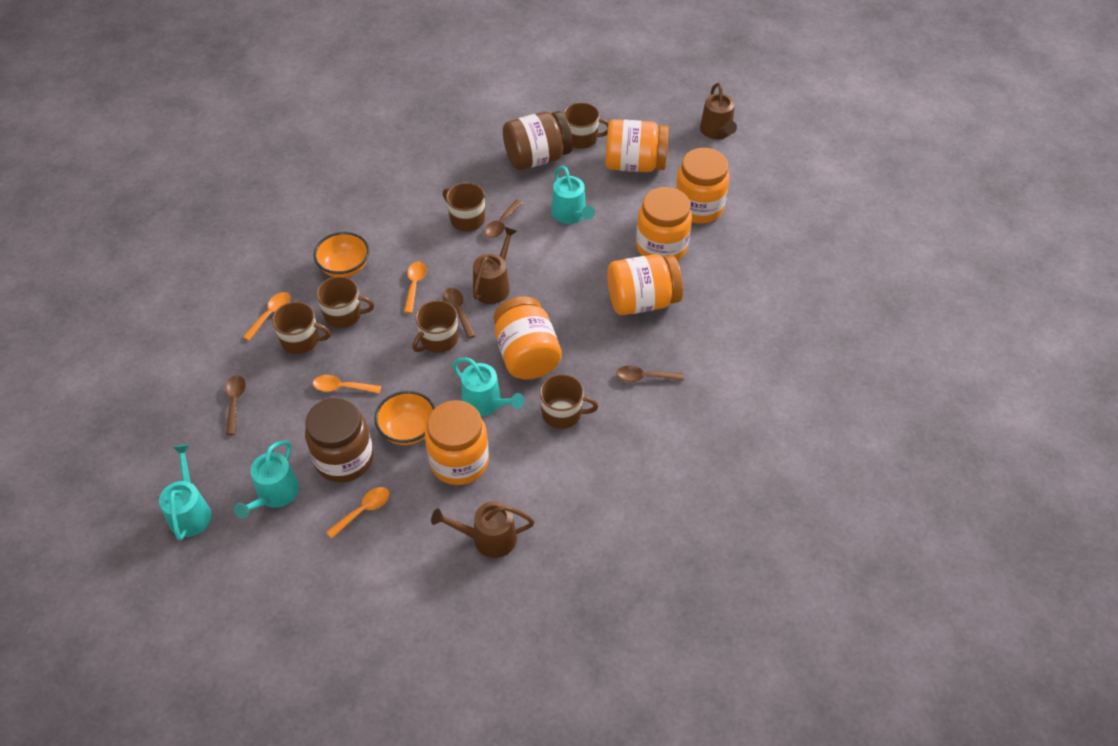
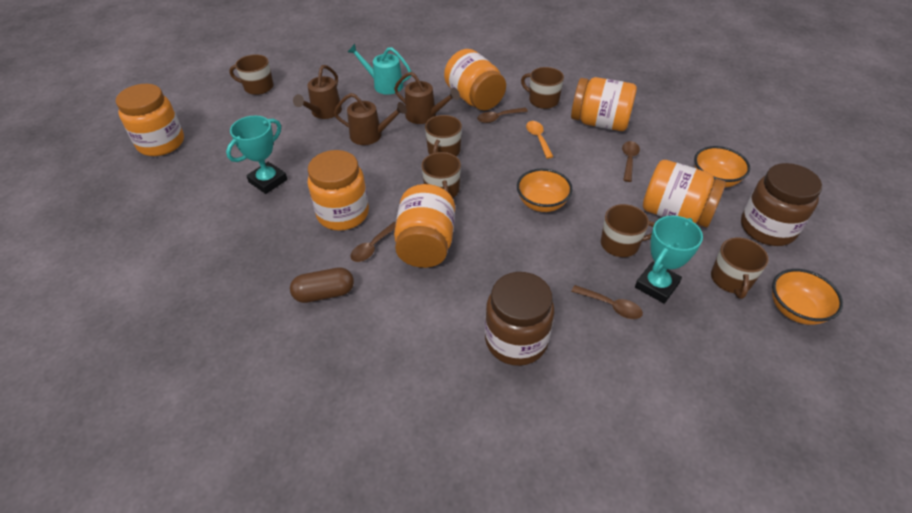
brown capsule: 0 -> 1
orange bowl: 2 -> 3
orange spoon: 4 -> 1
turquoise trophy: 0 -> 2
turquoise watering can: 4 -> 1

